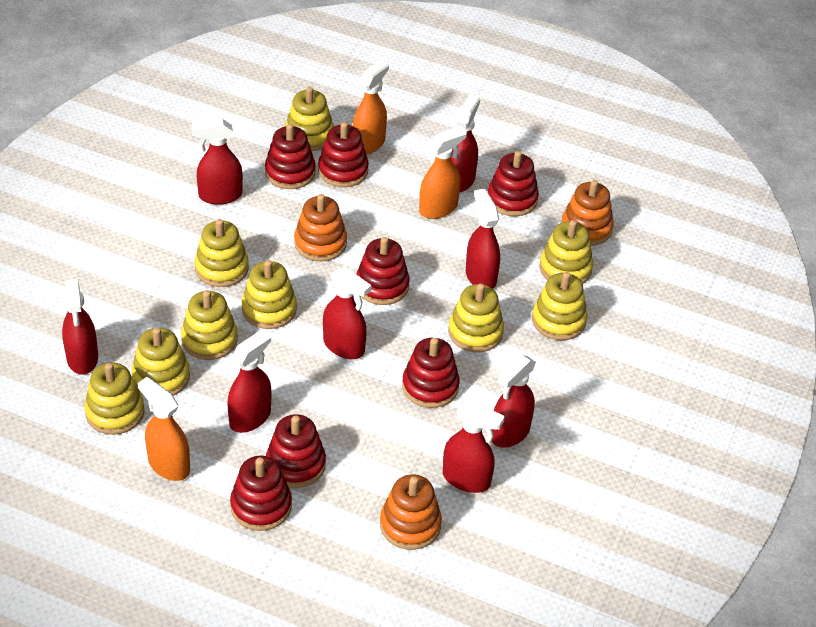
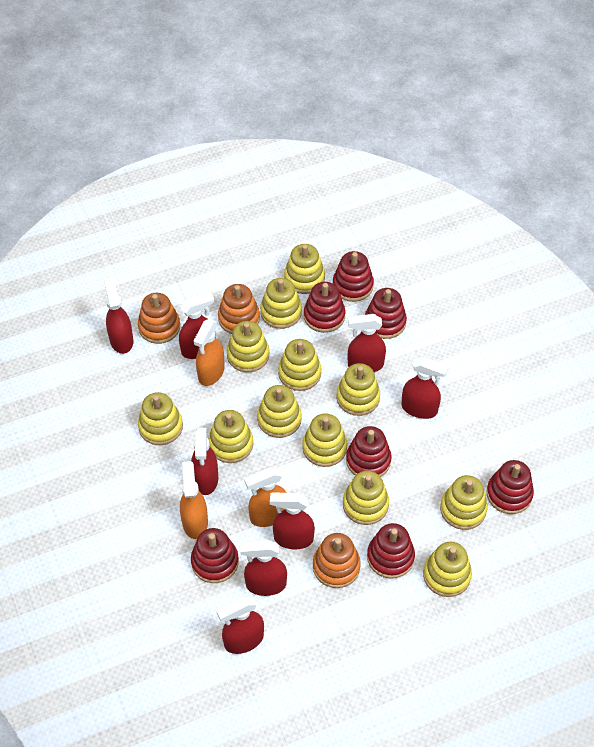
yellow stacking toy: 9 -> 12

